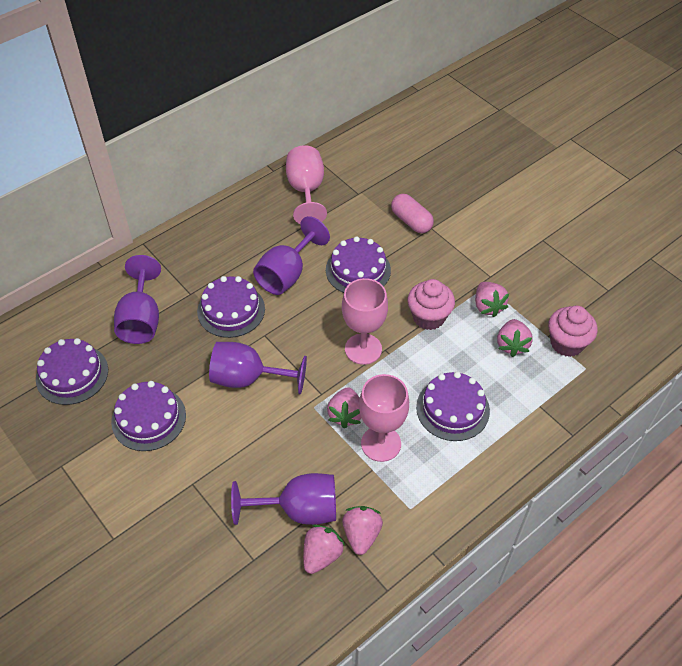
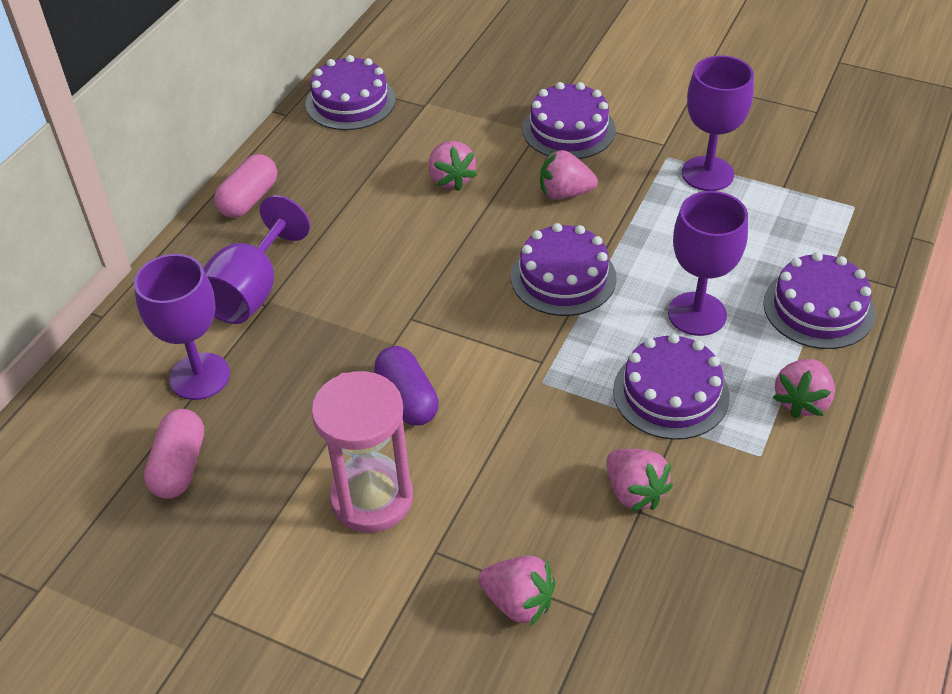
pink capsule: 1 -> 2
pink cupcake: 2 -> 0
pink goblet: 3 -> 0
pink hourglass: 0 -> 1
purple capsule: 0 -> 1

